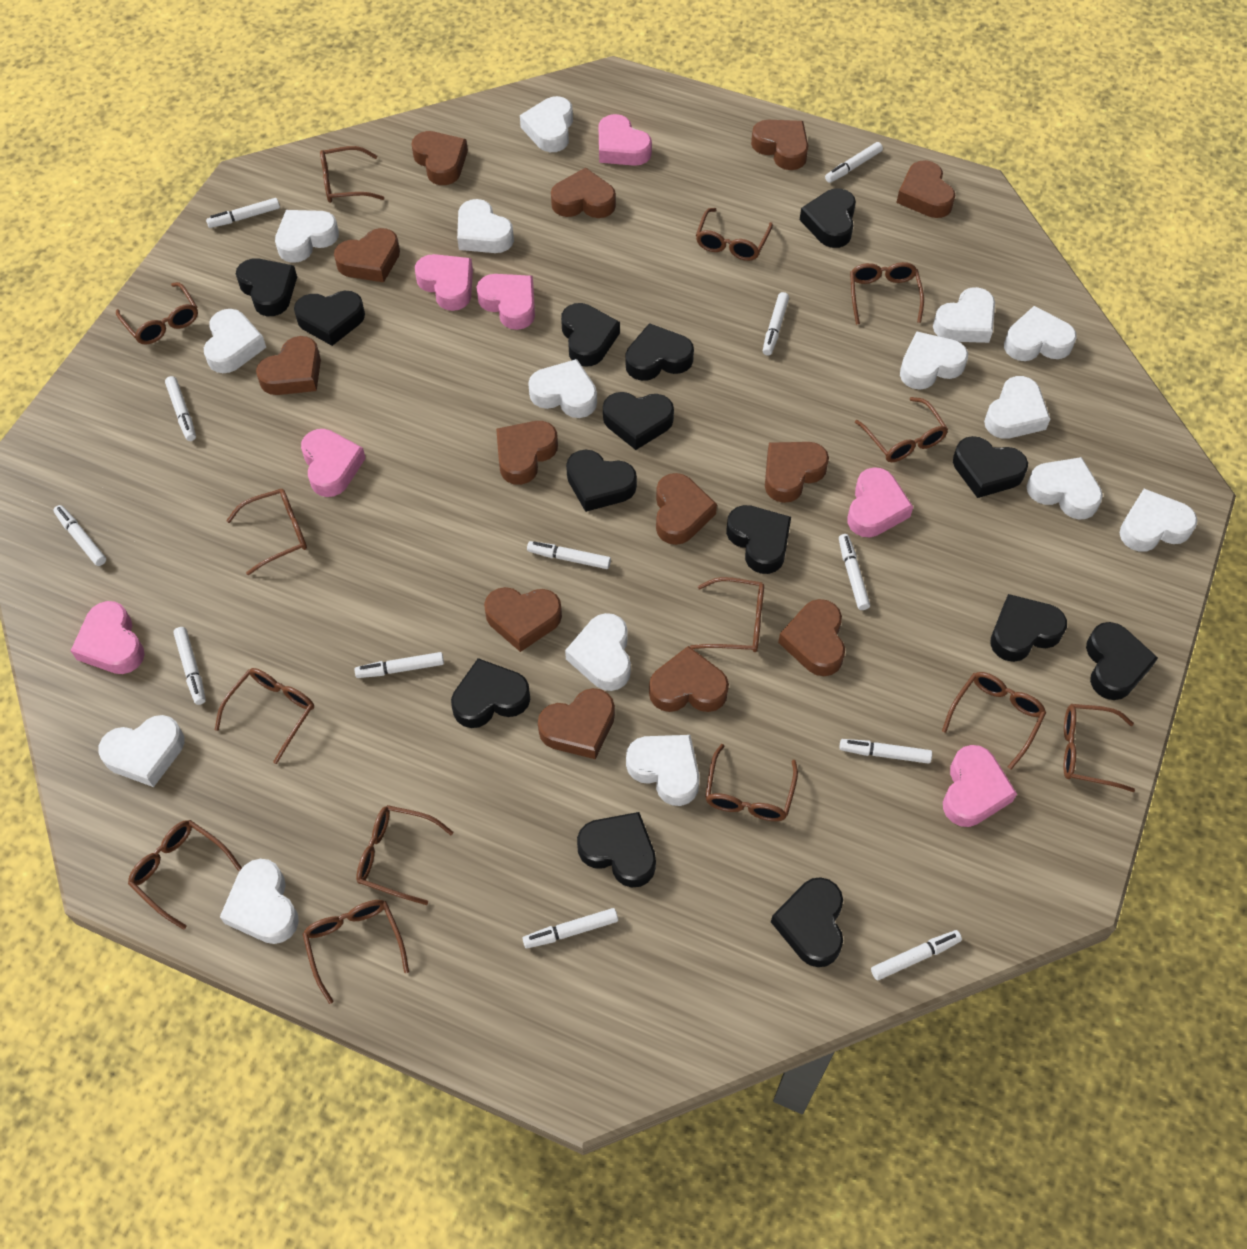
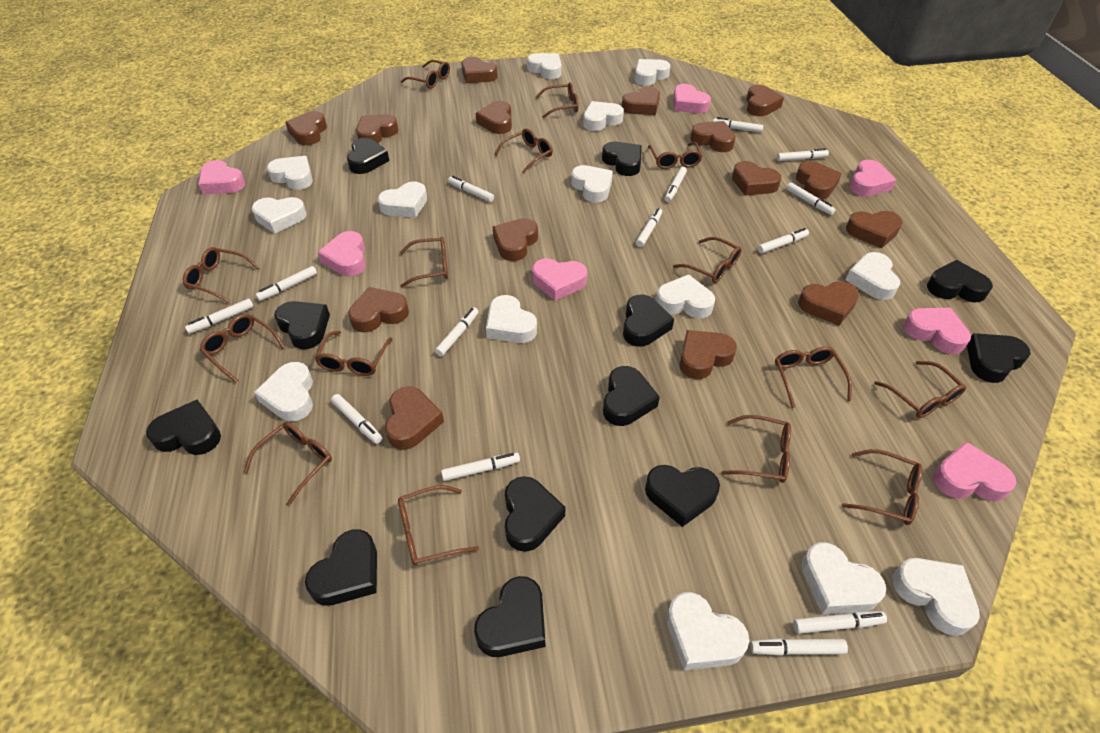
black heart: 14 -> 12
brown glasses: 14 -> 15
brown heart: 13 -> 15
white heart: 15 -> 14
white marker: 12 -> 14

